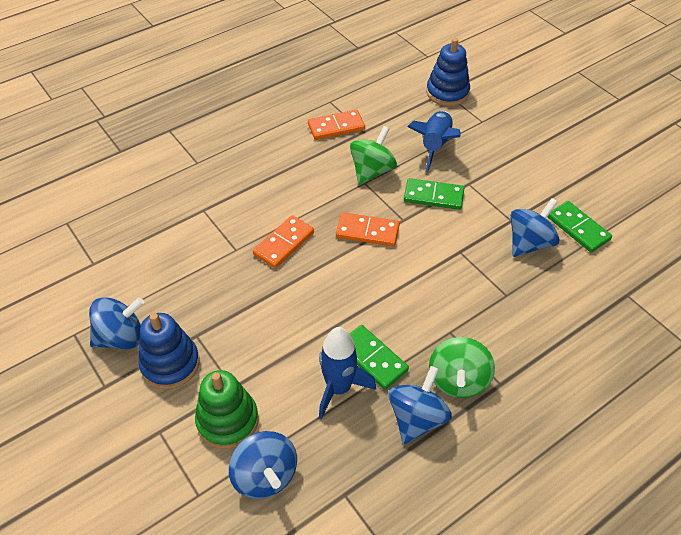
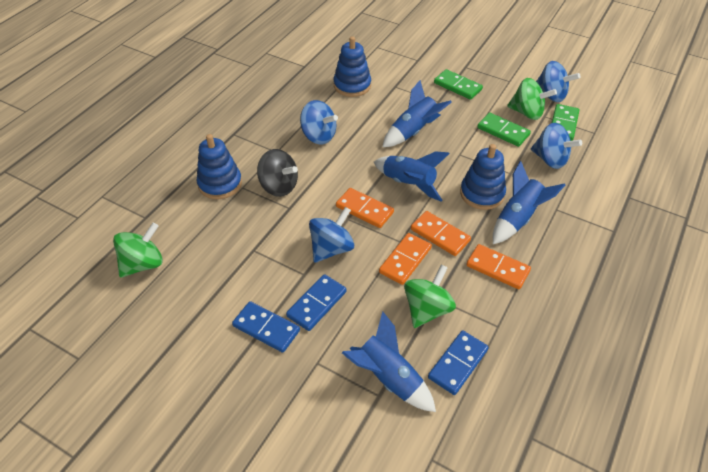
black spinning top: 0 -> 1
blue domino: 0 -> 3
blue rocket: 2 -> 4
blue stacking toy: 2 -> 3
green spinning top: 2 -> 3
green stacking toy: 1 -> 0
orange domino: 3 -> 4

